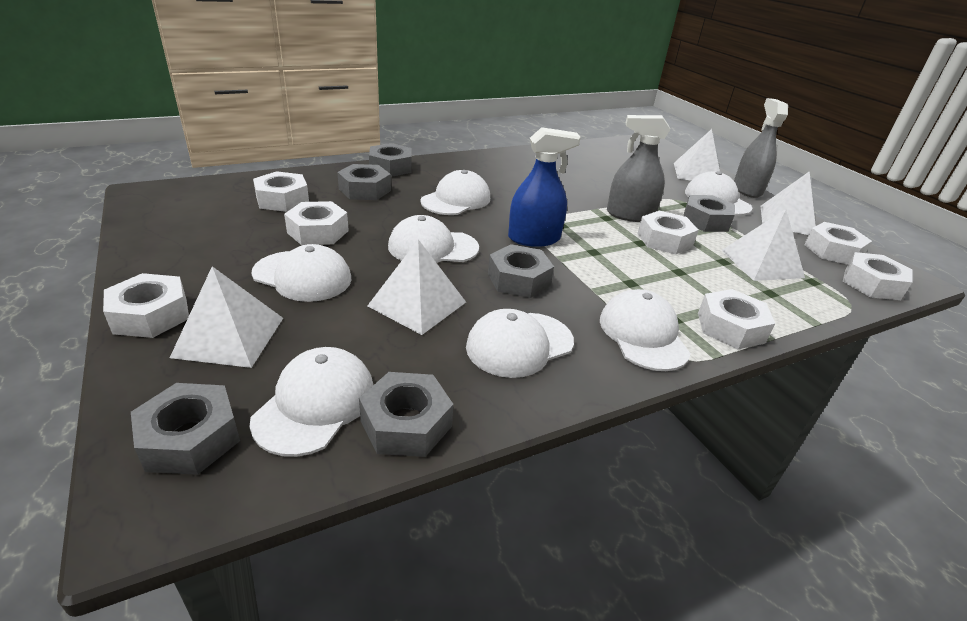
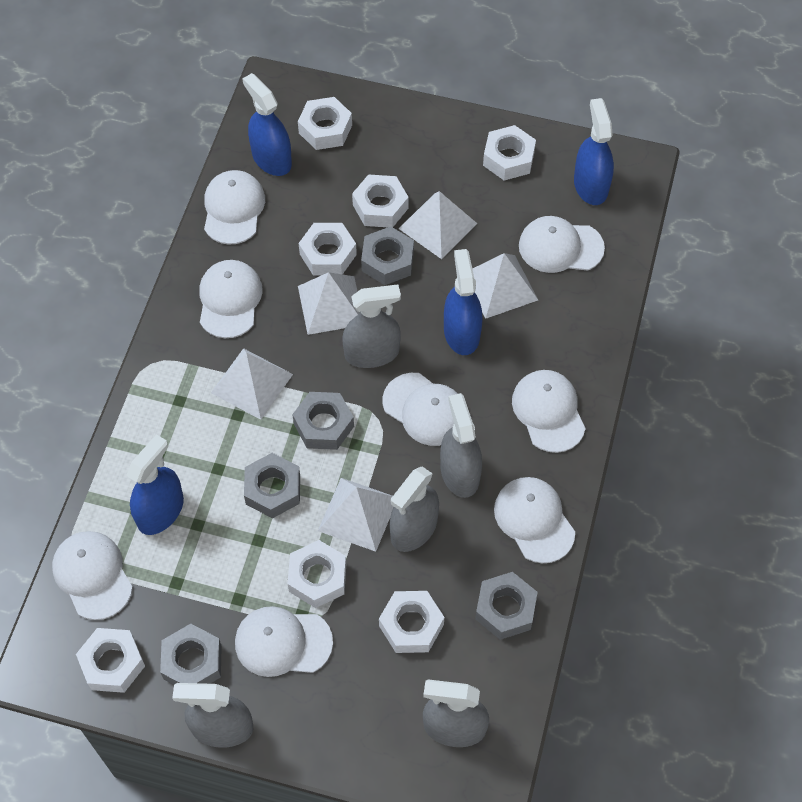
blue spray bottle: 1 -> 4
grey nut: 6 -> 5
grey spray bottle: 2 -> 5
white cap: 7 -> 8

